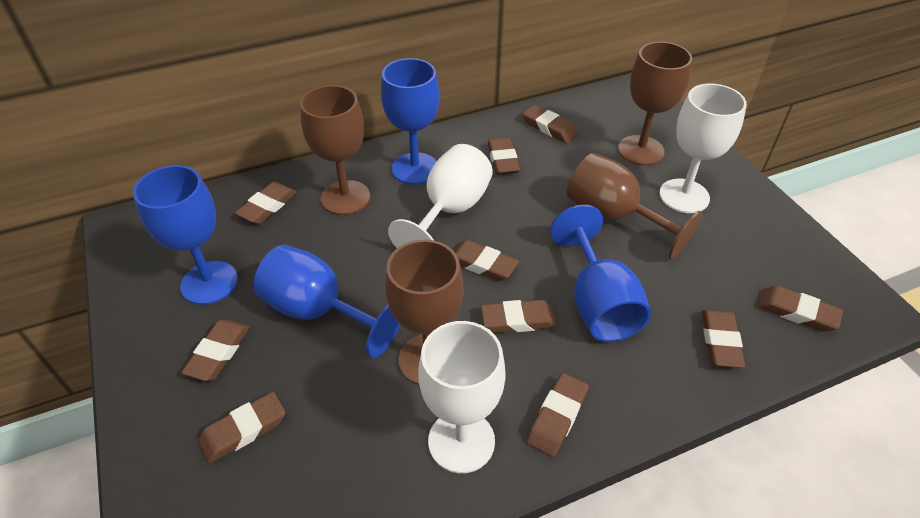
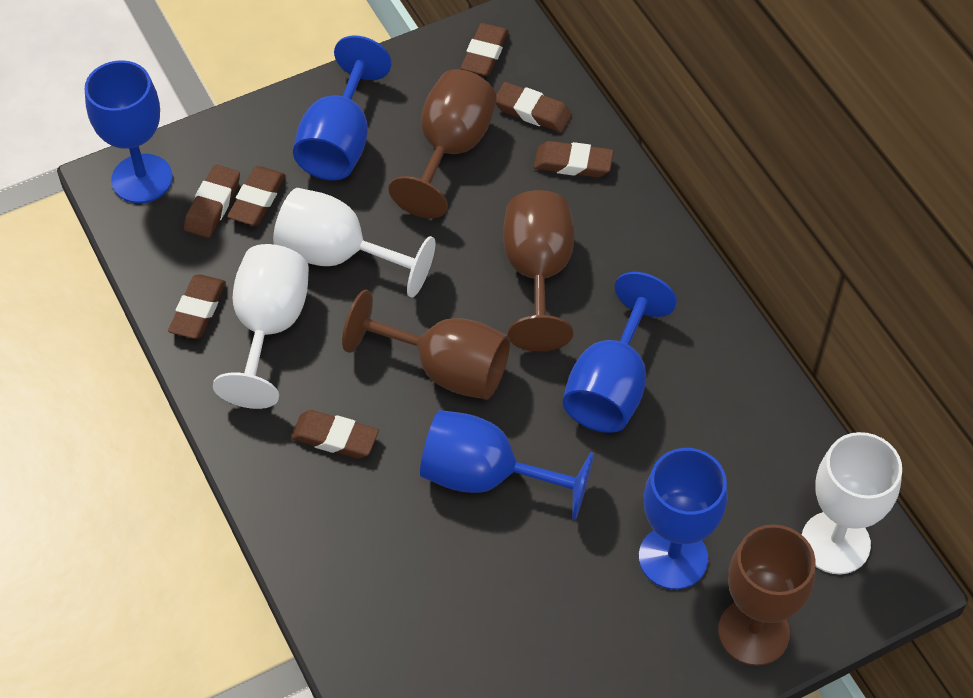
blue goblet: 4 -> 5
brown eraser: 10 -> 7

